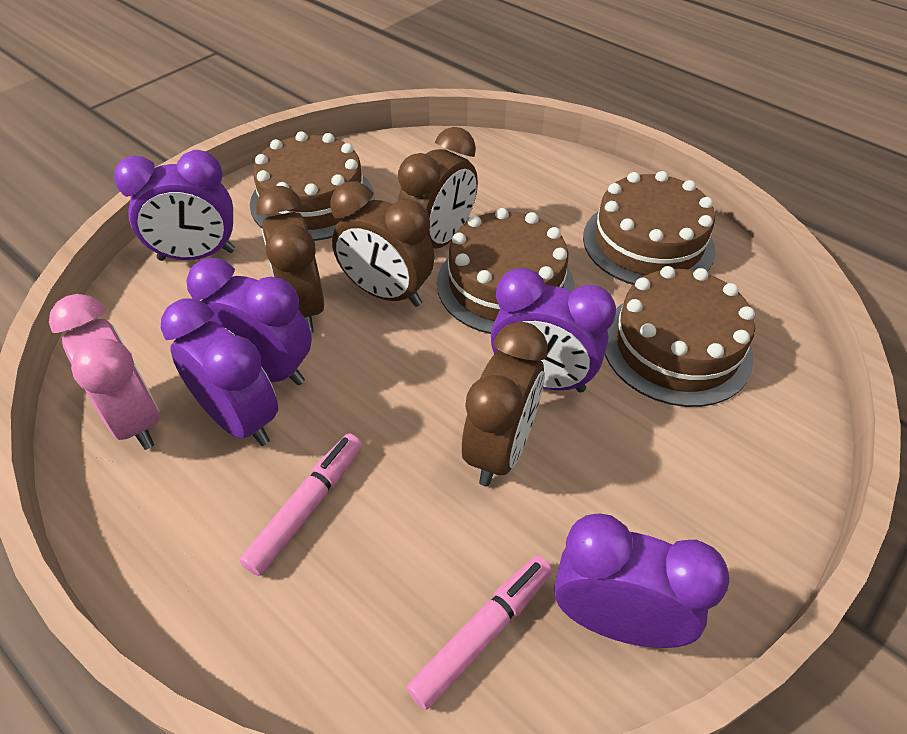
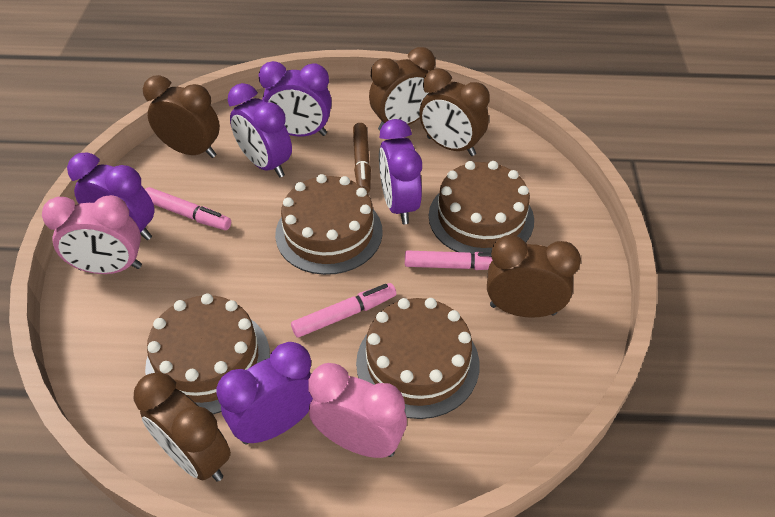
brown clock: 4 -> 5
brown marker: 0 -> 1
pink clock: 1 -> 2
pink marker: 2 -> 3

